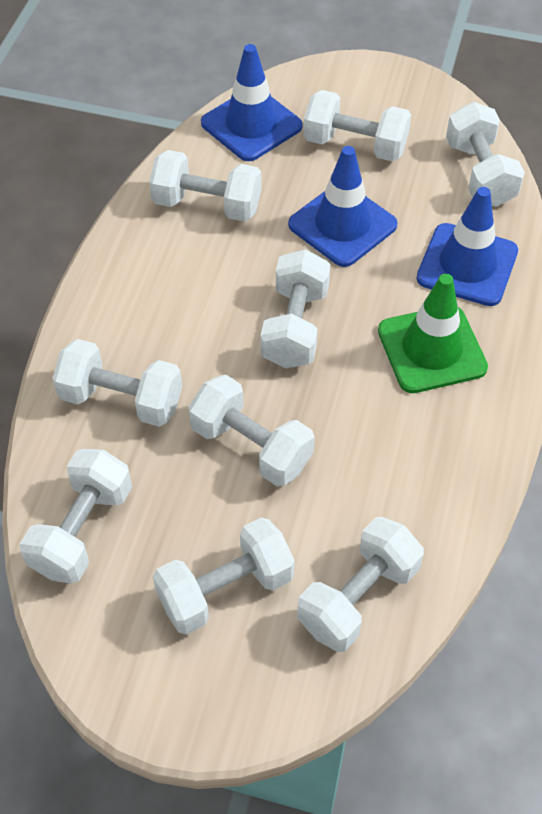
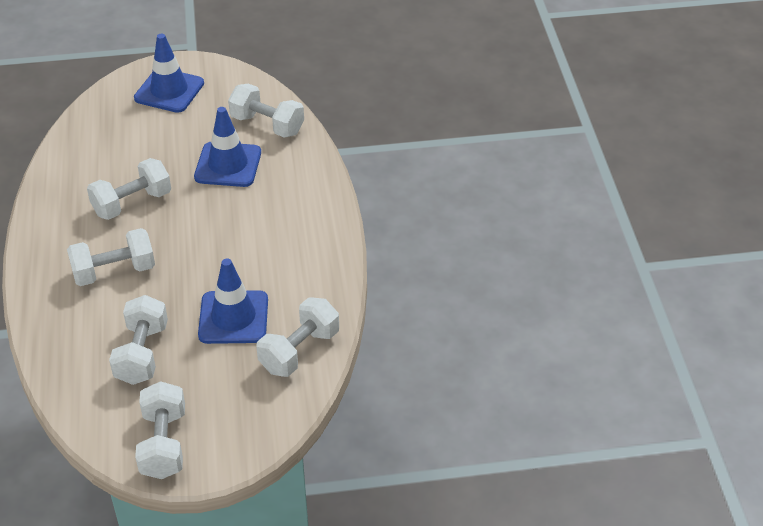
green traffic cone: 1 -> 0
white dumbbell: 9 -> 6

